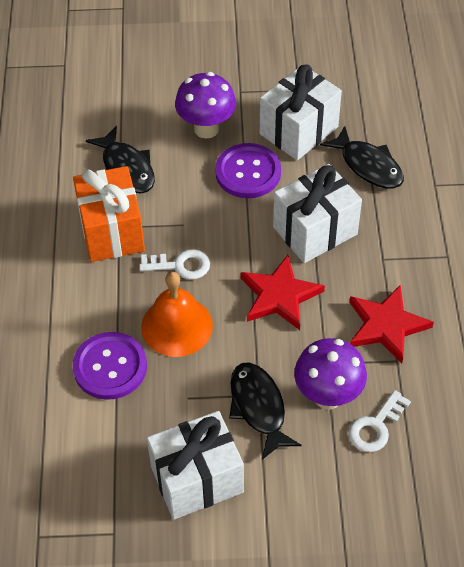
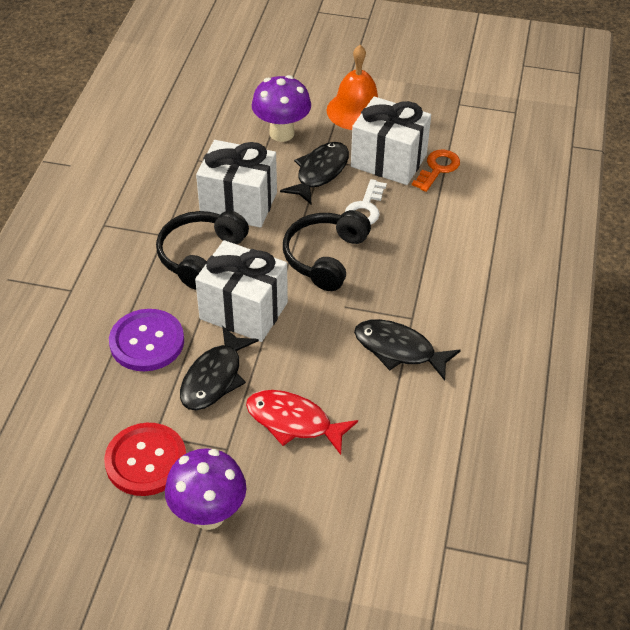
black headphones: 0 -> 2
orange gift: 1 -> 0
orange key: 0 -> 1
purple button: 2 -> 1
red button: 0 -> 1
red fish: 0 -> 1
red star: 2 -> 0
white key: 2 -> 1

